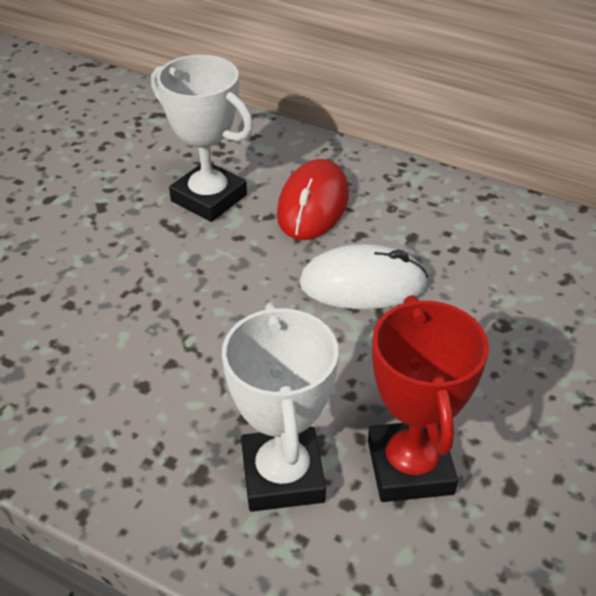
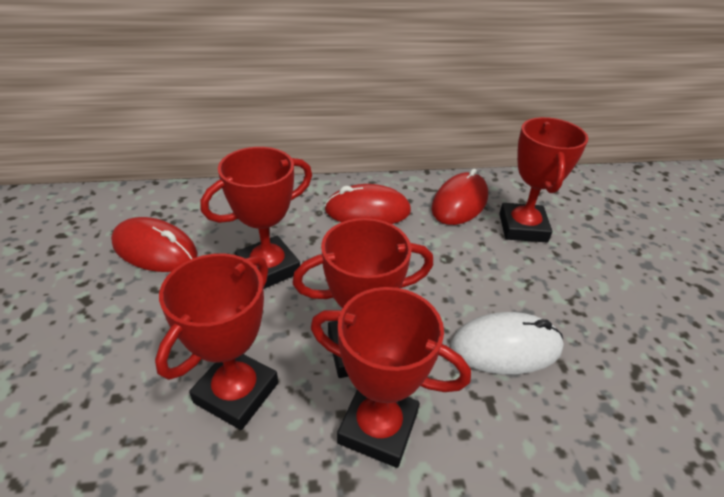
red mouse: 1 -> 3
red trophy: 1 -> 5
white trophy: 2 -> 0

